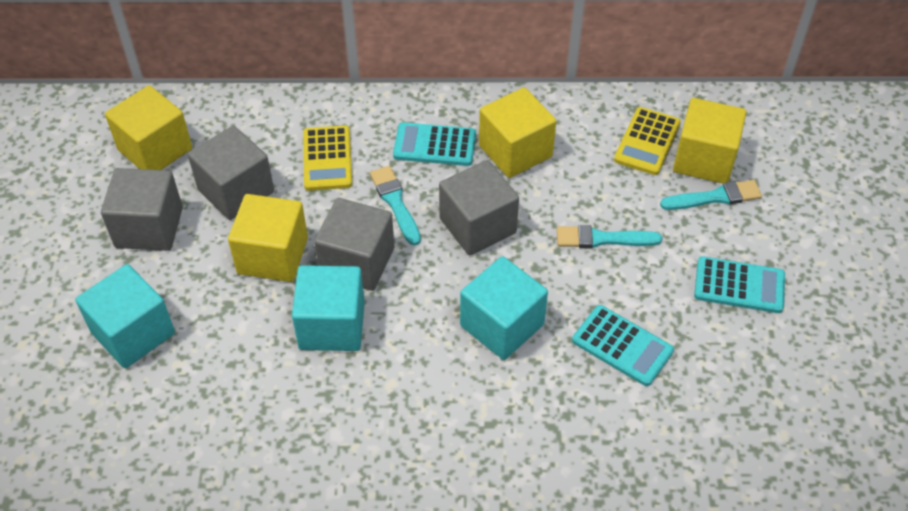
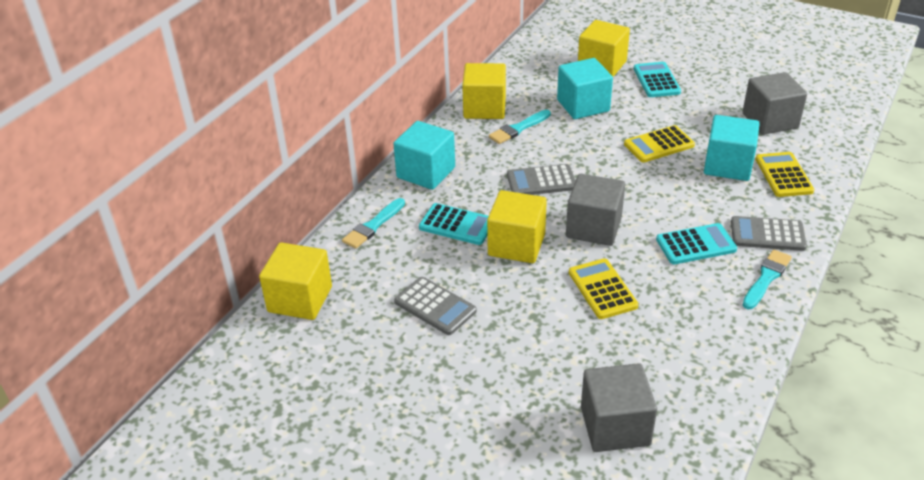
grey calculator: 0 -> 3
grey cube: 4 -> 3
yellow calculator: 2 -> 3

